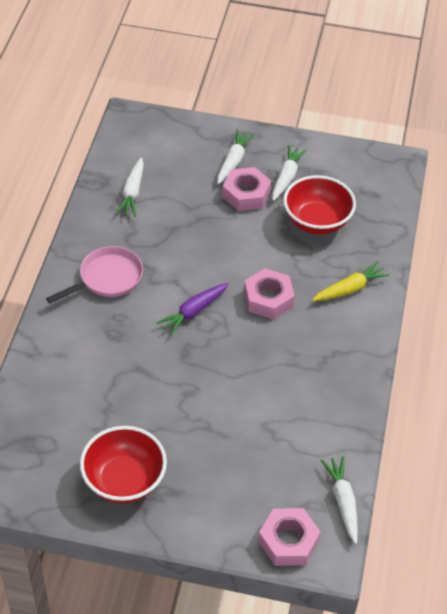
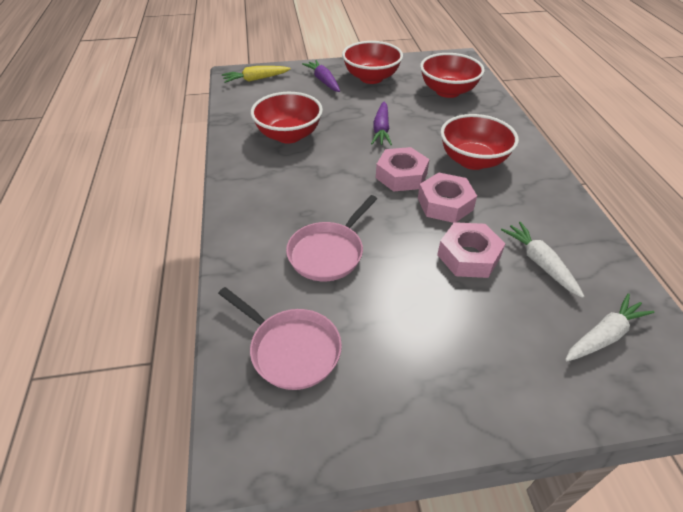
pink pan: 1 -> 2
purple carrot: 1 -> 2
red bowl: 2 -> 4
white carrot: 4 -> 2

